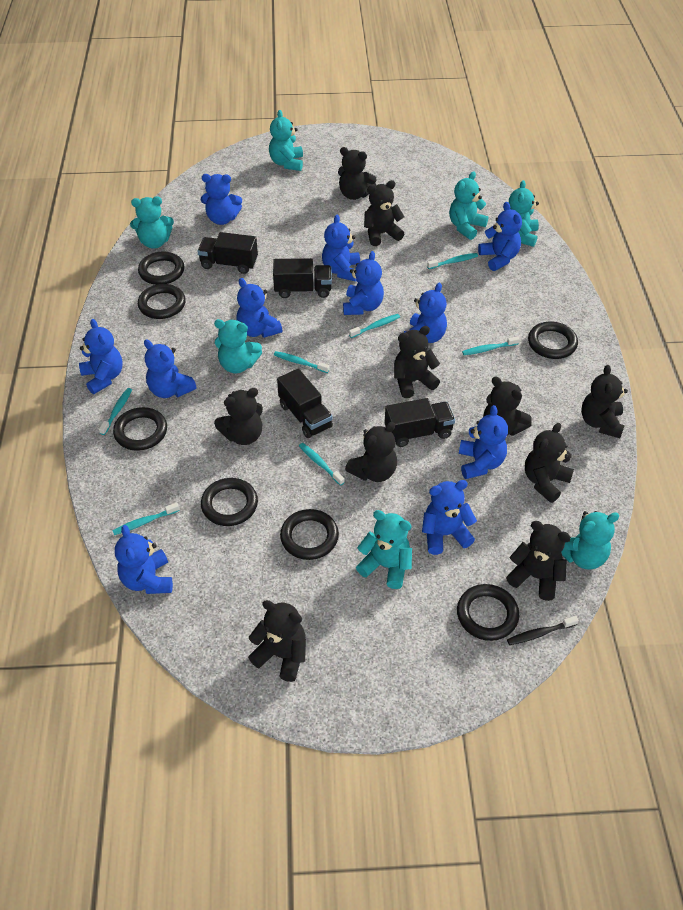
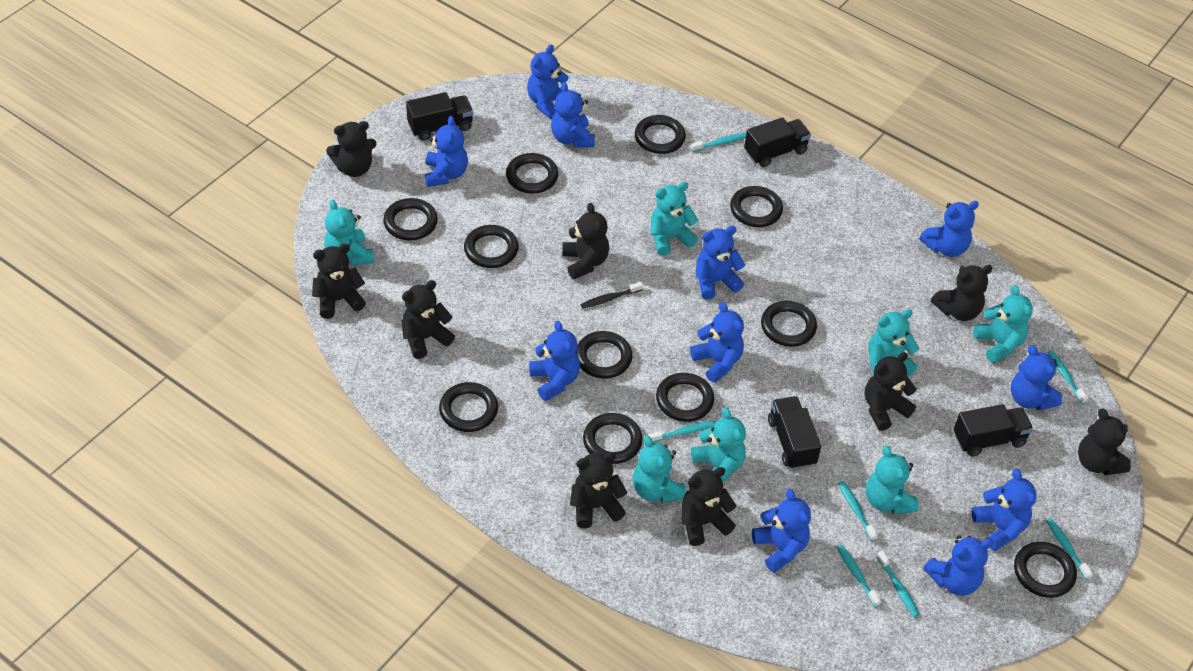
black ring: 7 -> 11
black teddy bear: 10 -> 9

